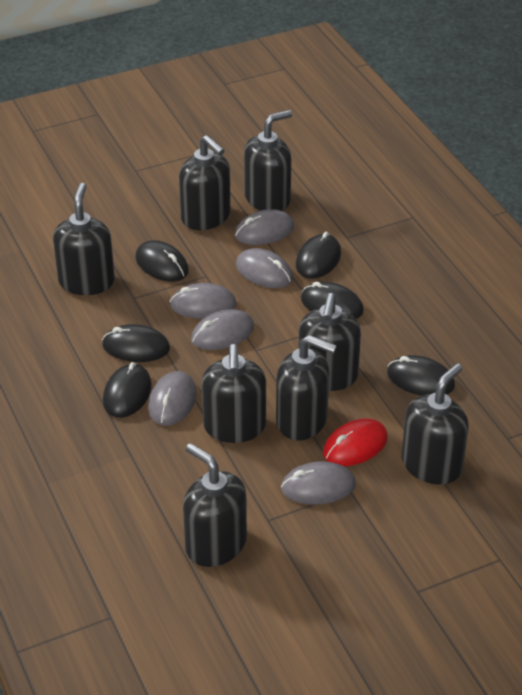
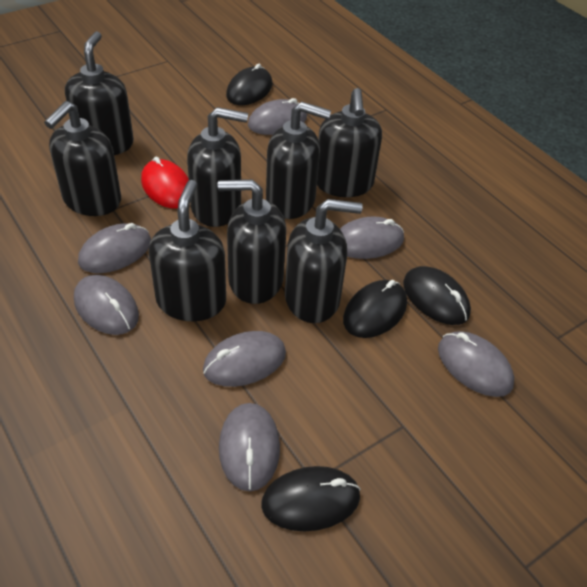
black mouse: 6 -> 4
grey mouse: 6 -> 7

